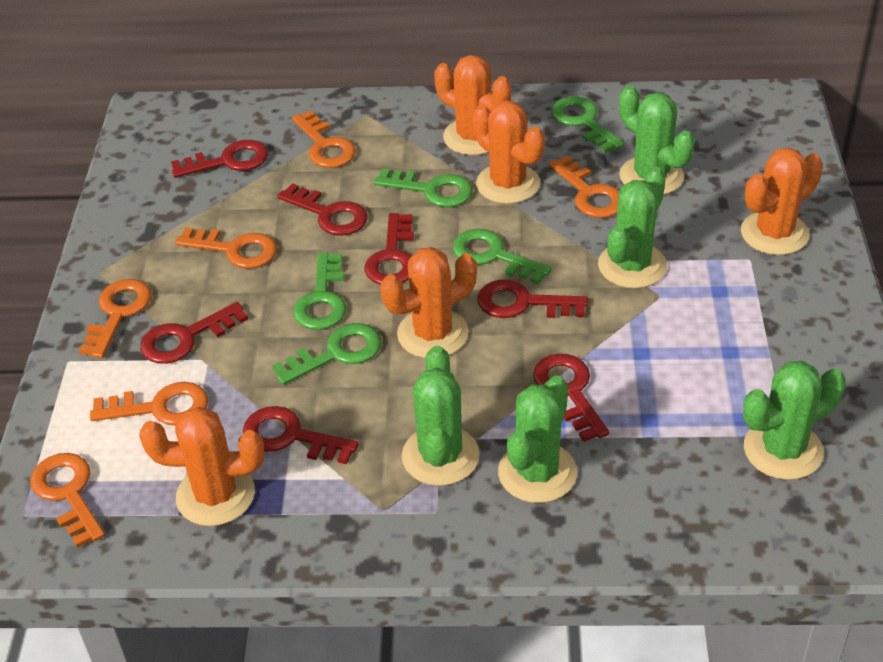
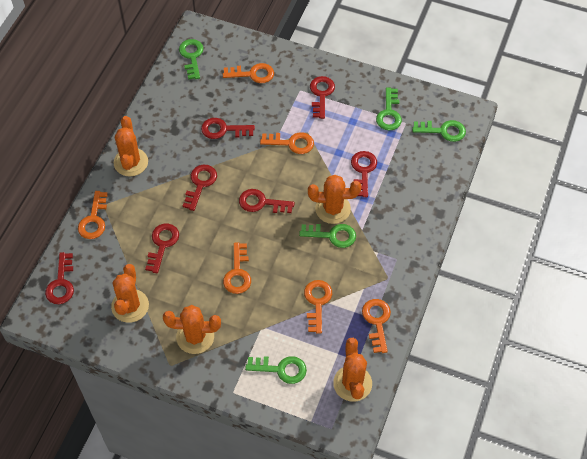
green cactus: 5 -> 0

